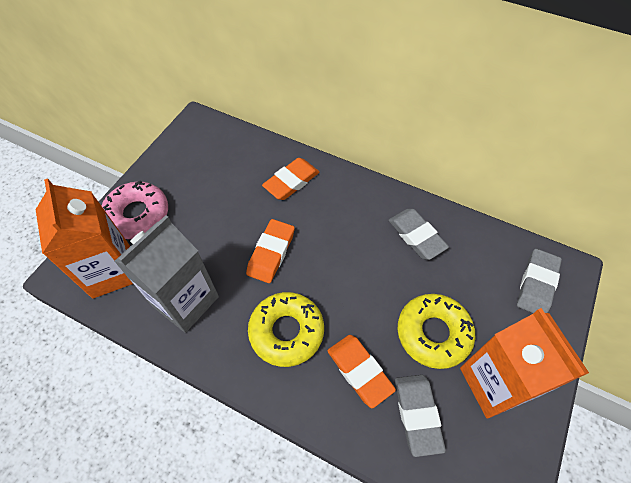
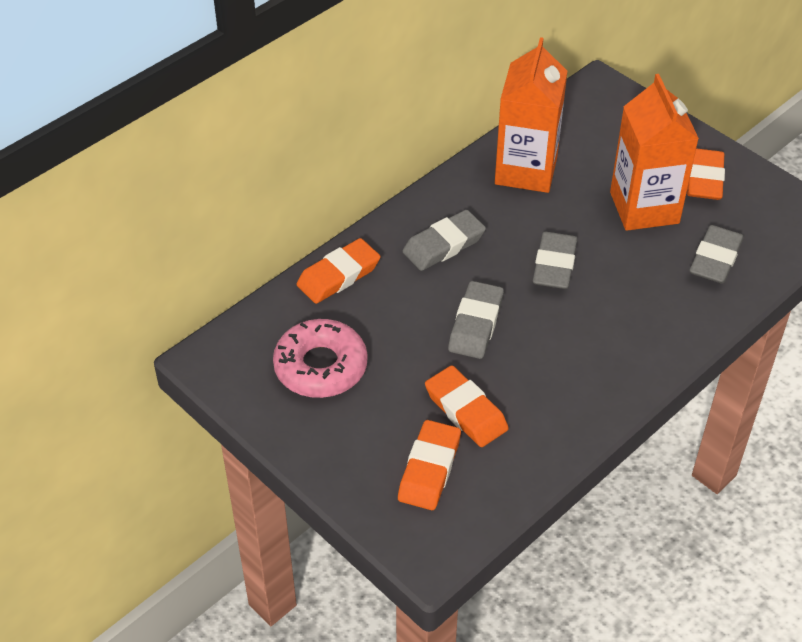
grey carton: 1 -> 0
grey eraser: 3 -> 4
orange eraser: 3 -> 4
yellow donut: 2 -> 0

